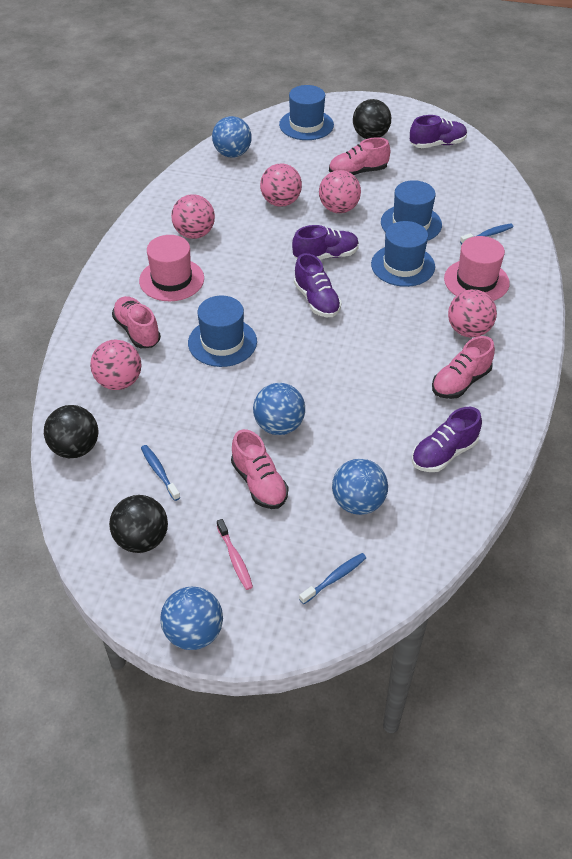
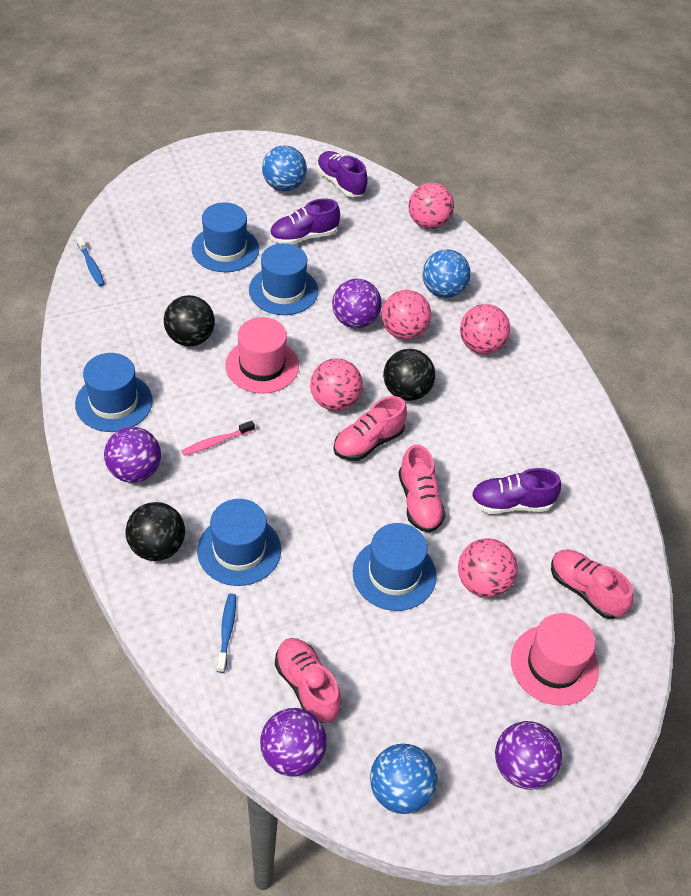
blue ball: 4 -> 3
blue hat: 4 -> 5
blue toothbrush: 3 -> 2
purple ball: 0 -> 4
purple shoe: 4 -> 3

